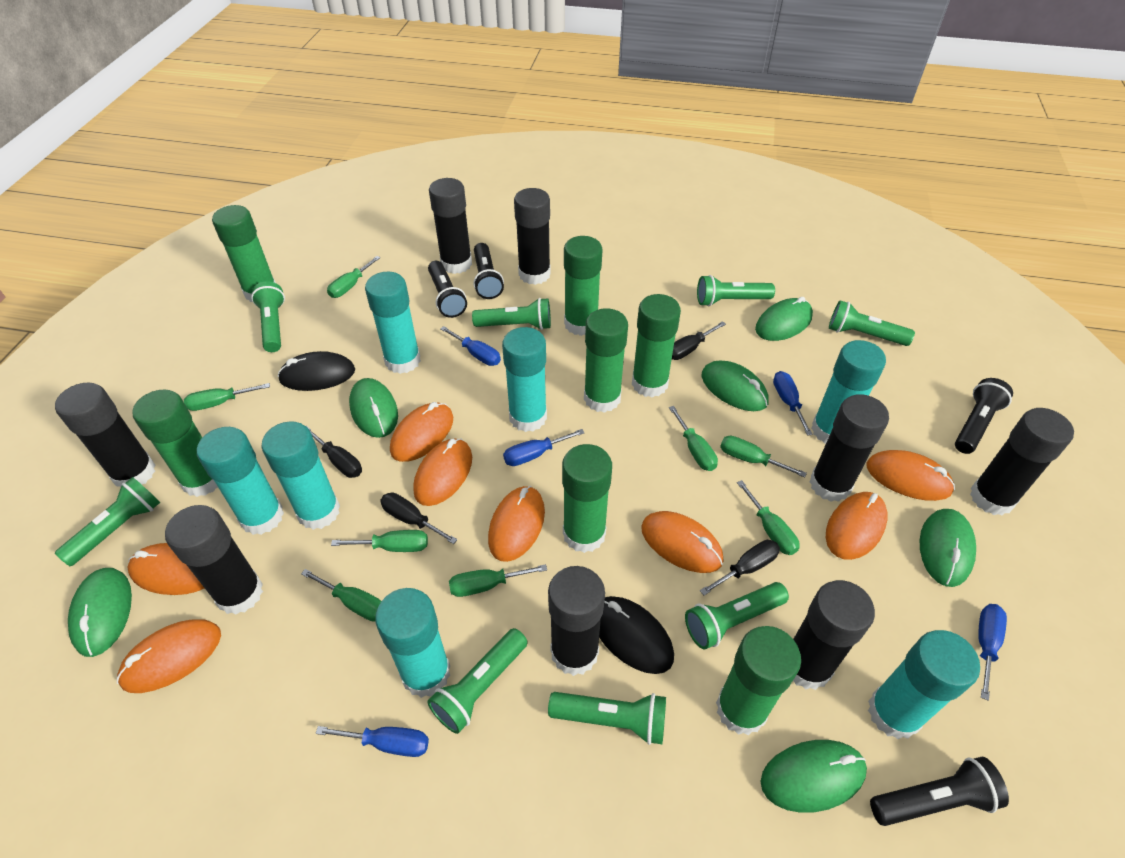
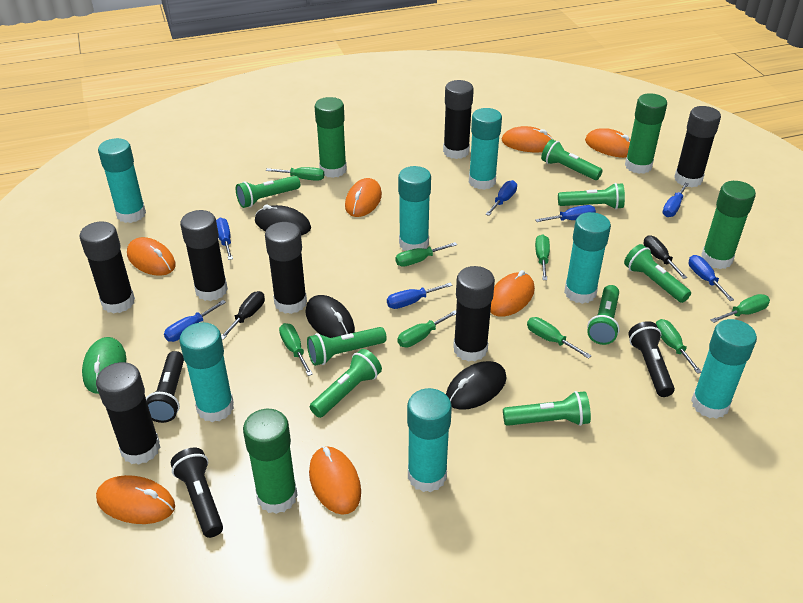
black flashlight: 4 -> 3
black glue stick: 8 -> 7
black mouse: 2 -> 3
black screwdriver: 4 -> 2
blue screwdriver: 5 -> 7
green glue stick: 7 -> 4
green mouse: 6 -> 1
orange mouse: 8 -> 7

